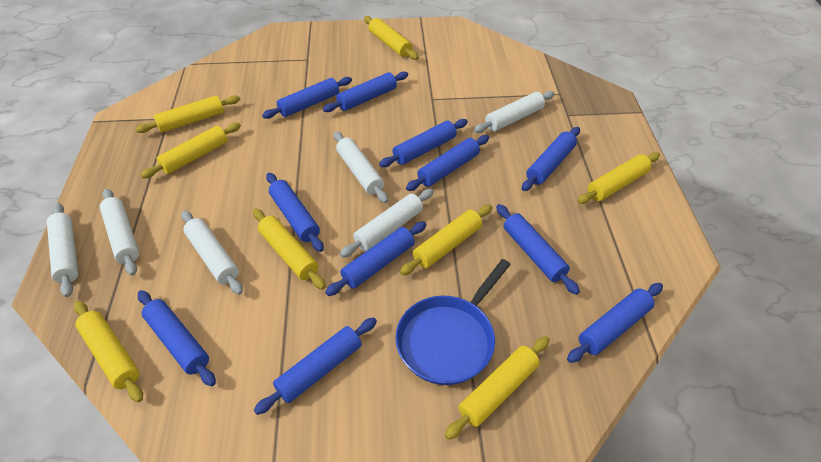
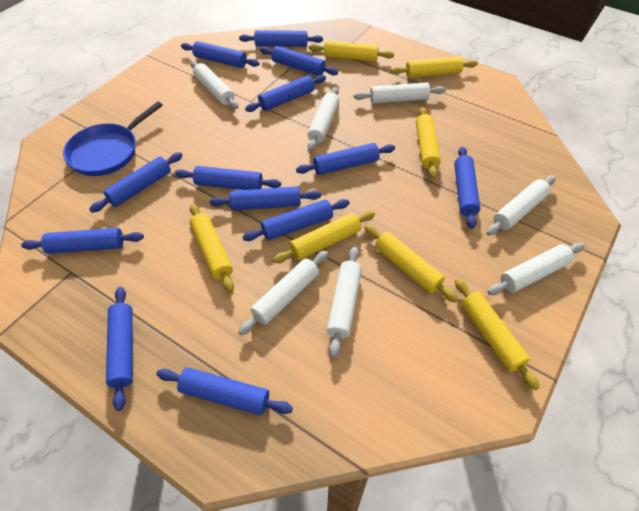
blue rolling pin: 11 -> 13
white rolling pin: 6 -> 7
yellow rolling pin: 8 -> 7

